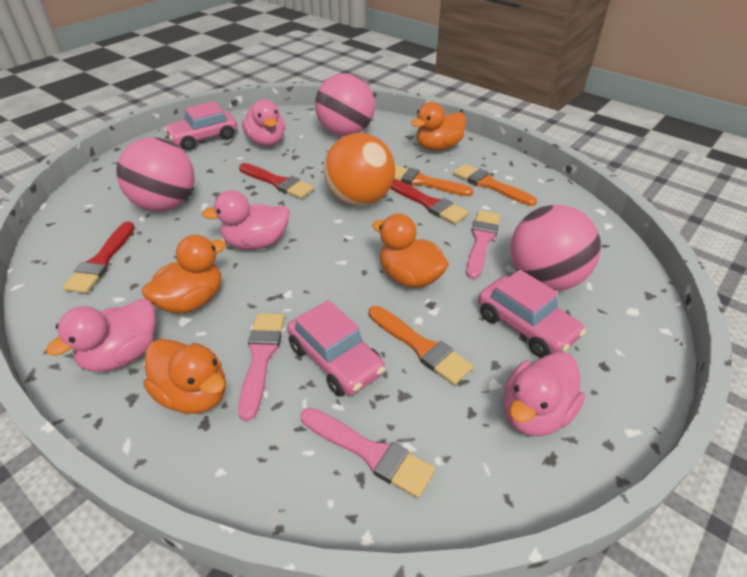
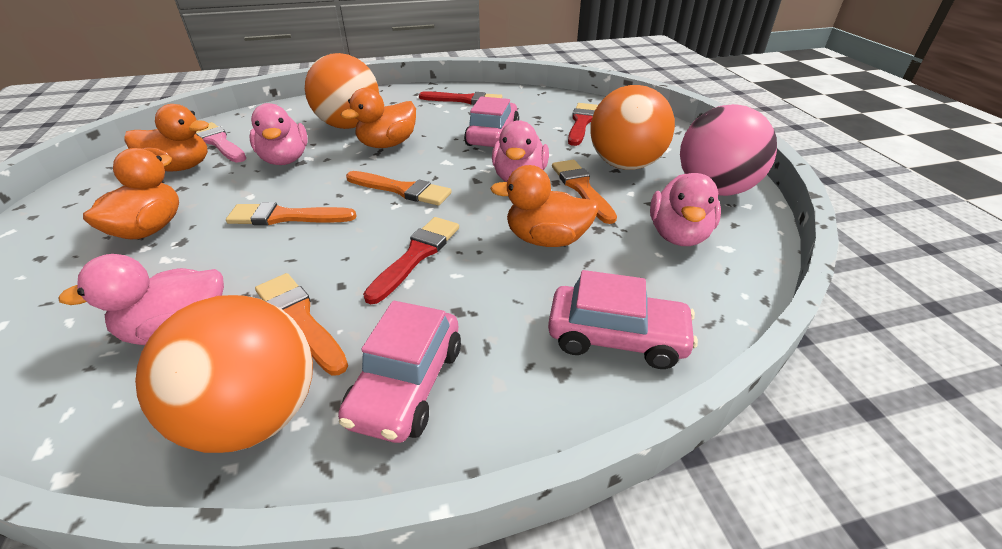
orange ball: 1 -> 3
orange brush: 3 -> 4
pink ball: 3 -> 1
pink brush: 3 -> 1

